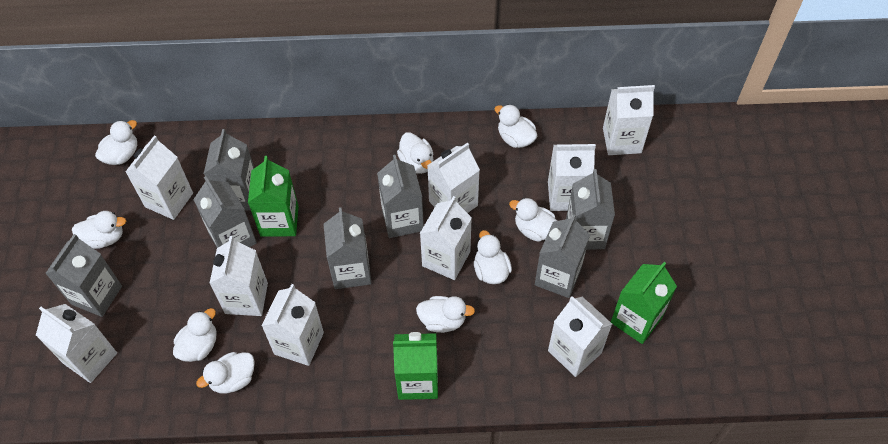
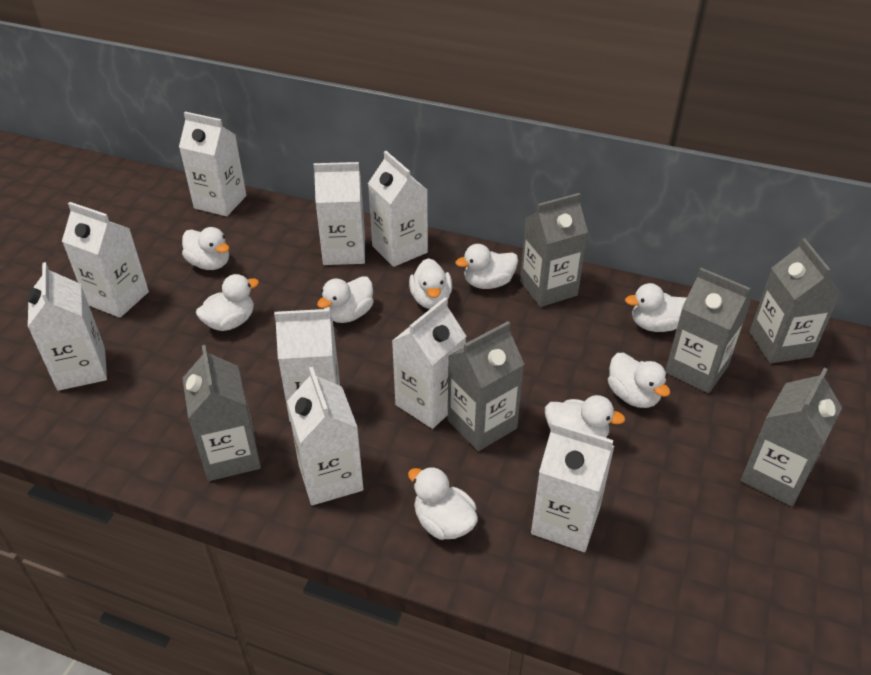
green carton: 3 -> 0
grey carton: 7 -> 6

